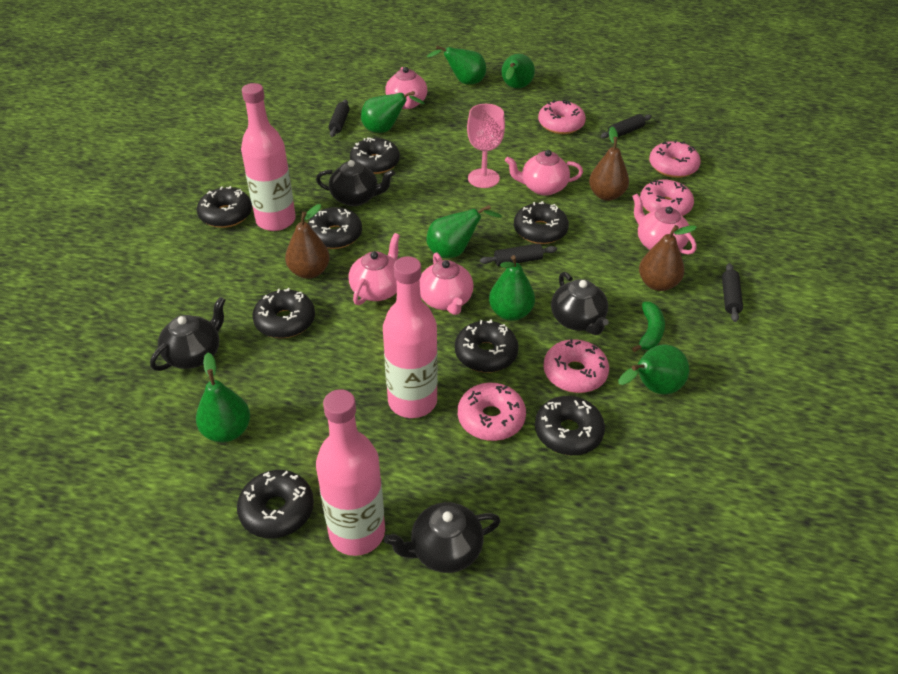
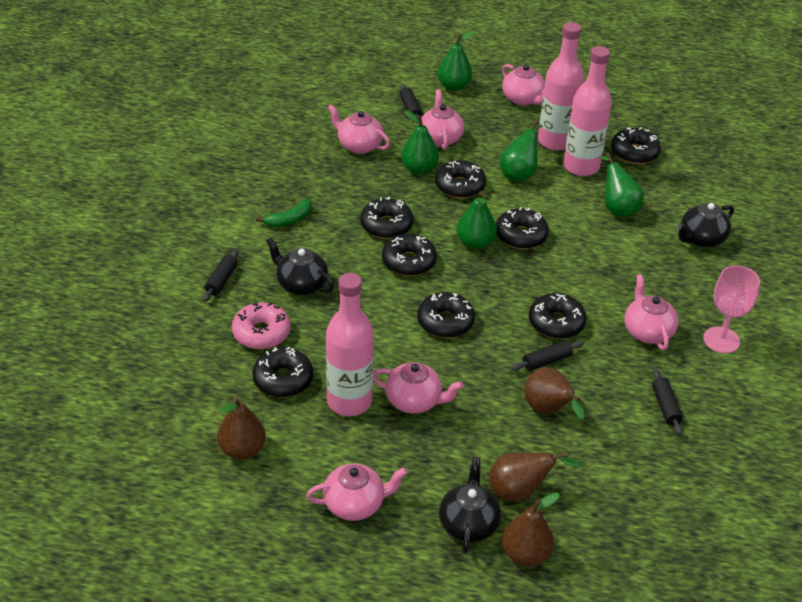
black teapot: 4 -> 3
brown pear: 3 -> 4
green pear: 7 -> 5
pink donut: 5 -> 1
pink teapot: 5 -> 6

